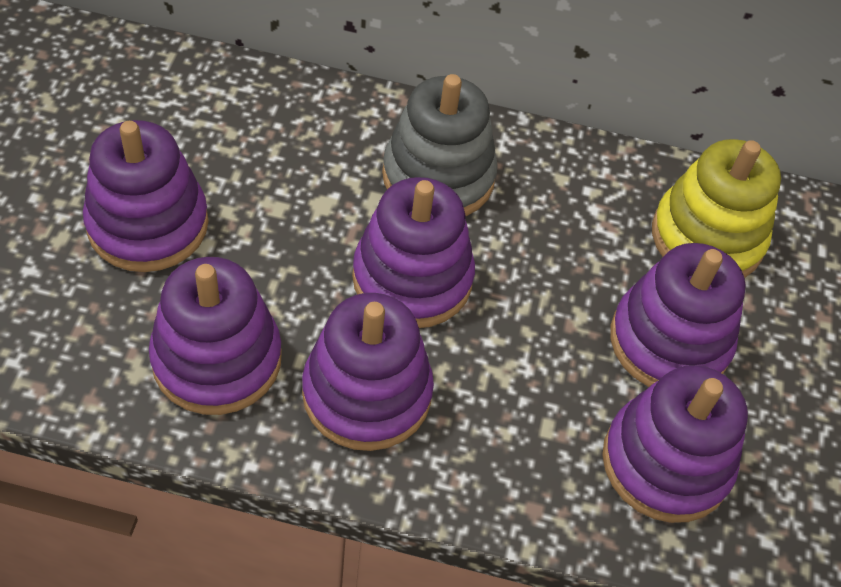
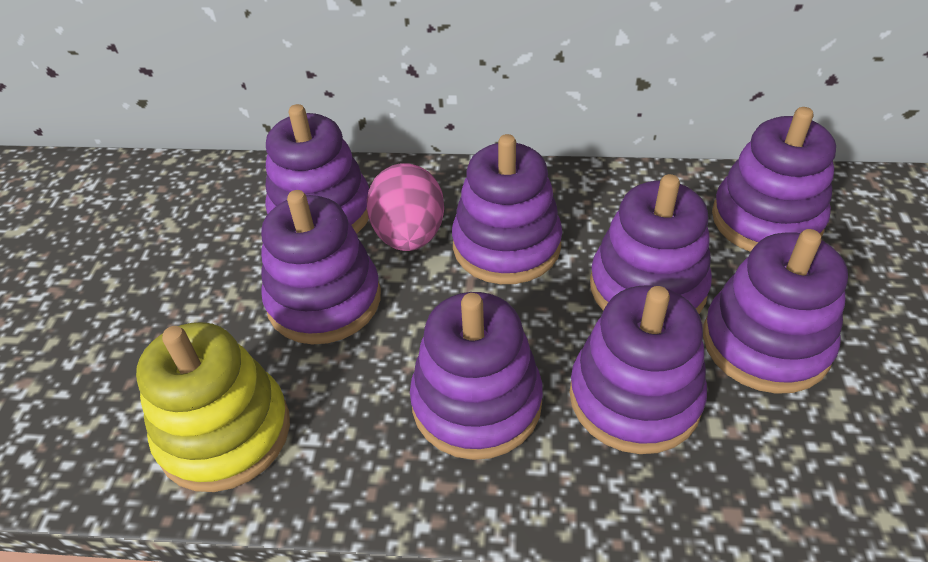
grey stacking toy: 1 -> 0
pink egg: 0 -> 1
purple stacking toy: 6 -> 8

